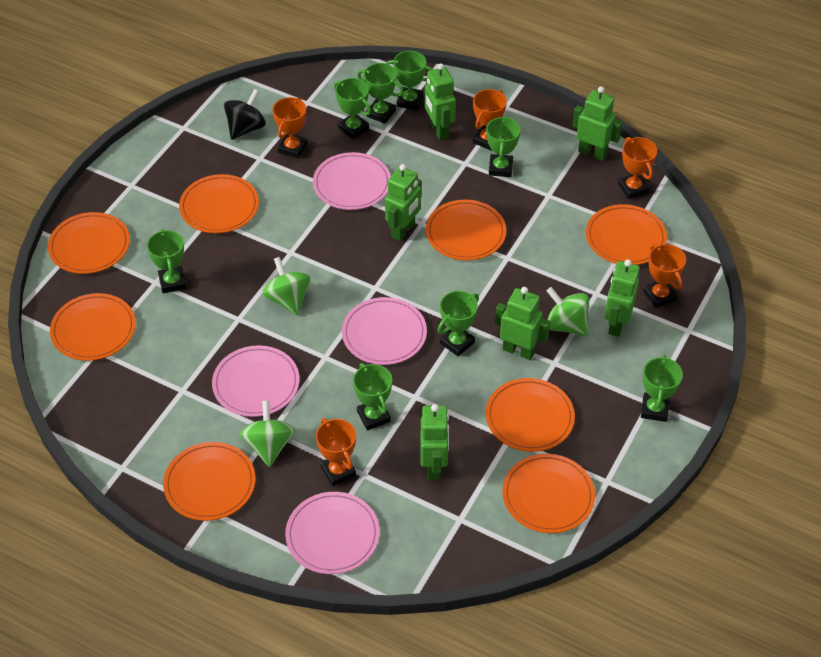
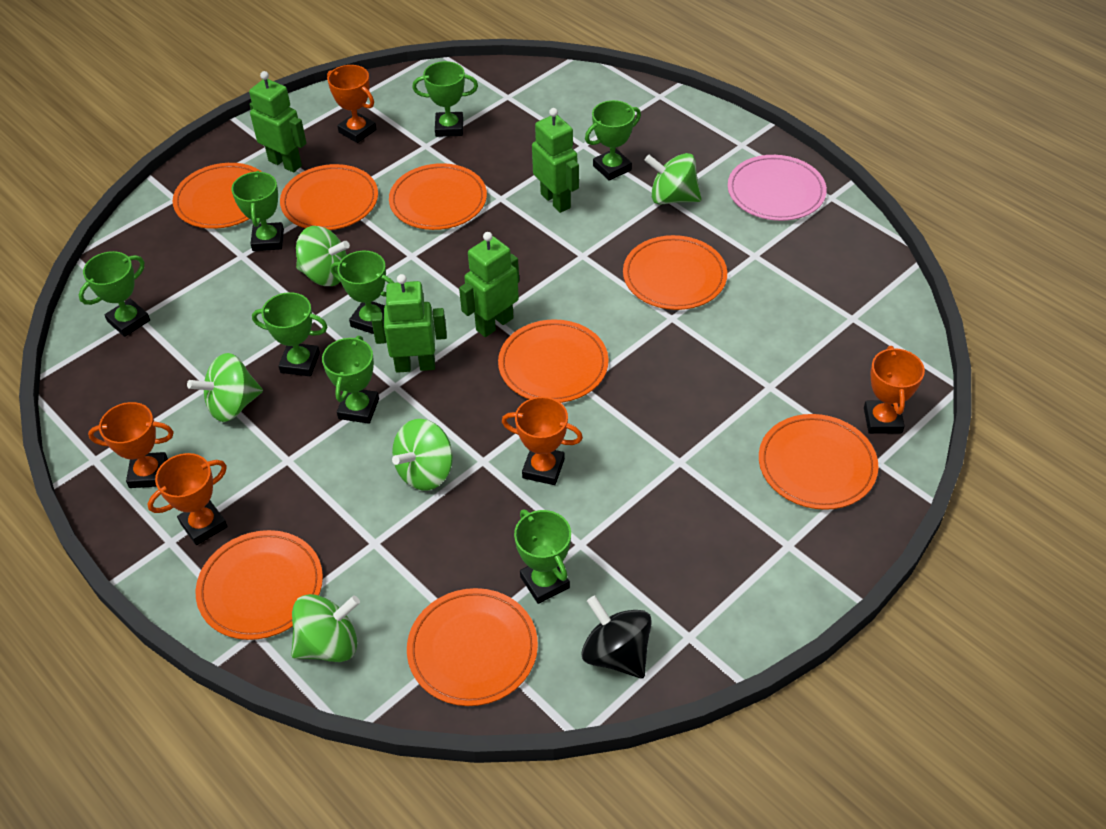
green robot: 6 -> 4
green spinning top: 3 -> 5
pink plate: 4 -> 1

